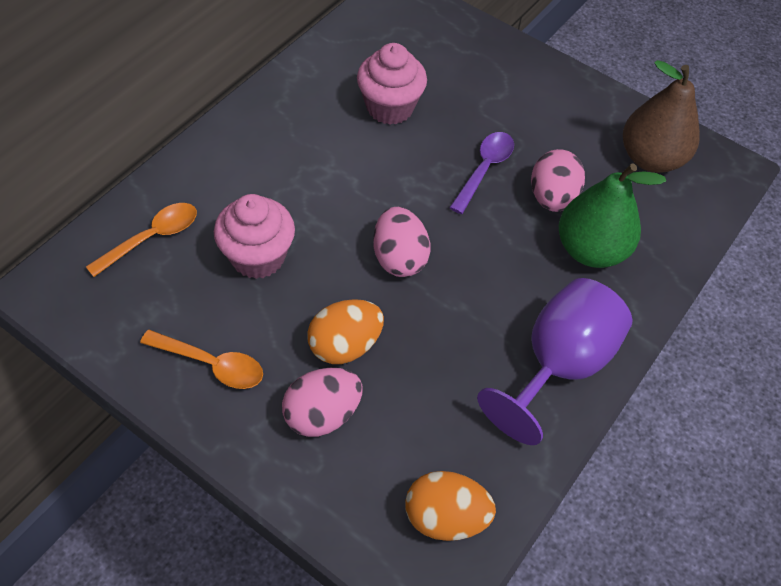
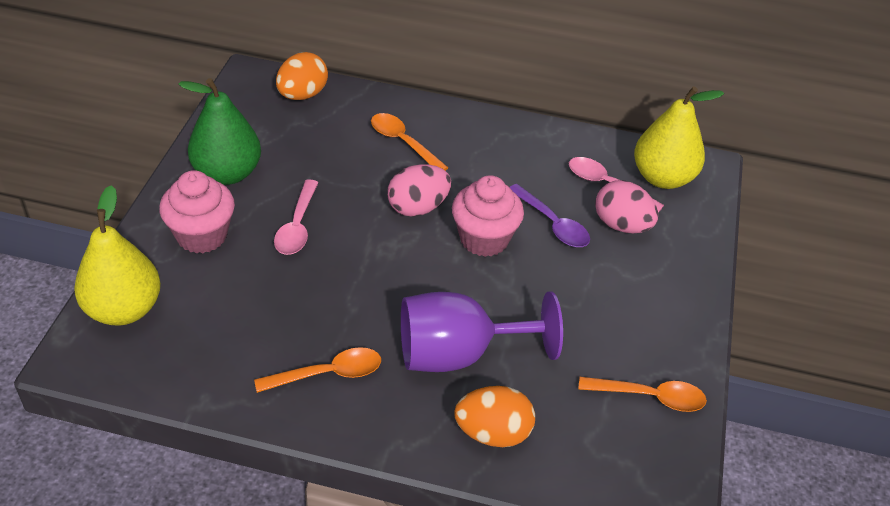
brown pear: 1 -> 0
orange spoon: 2 -> 3
pink egg: 3 -> 2
pink spoon: 0 -> 2
yellow pear: 0 -> 2

